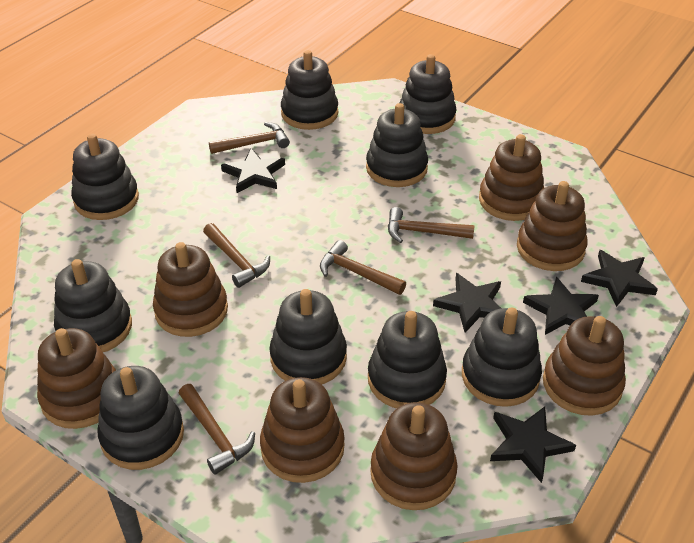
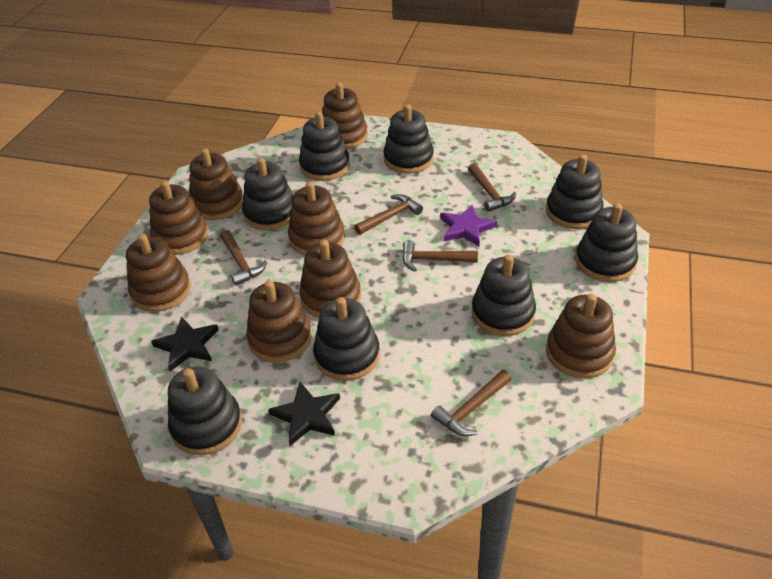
black stacking toy: 9 -> 8
black star: 5 -> 2
brown stacking toy: 7 -> 8
purple star: 0 -> 1

